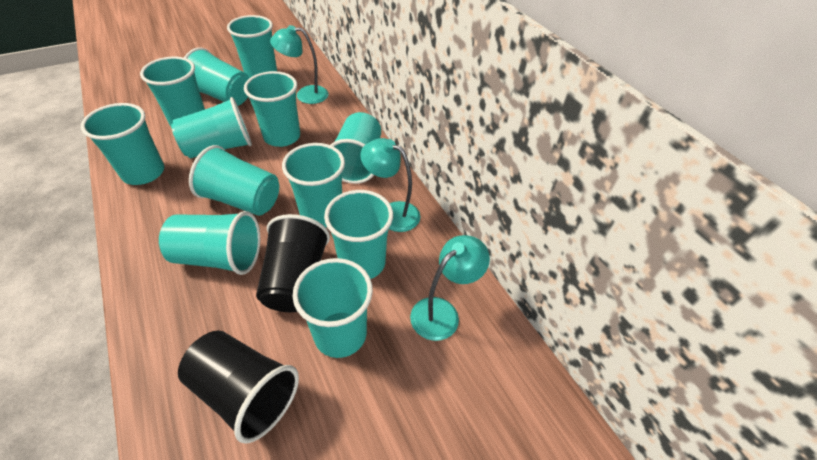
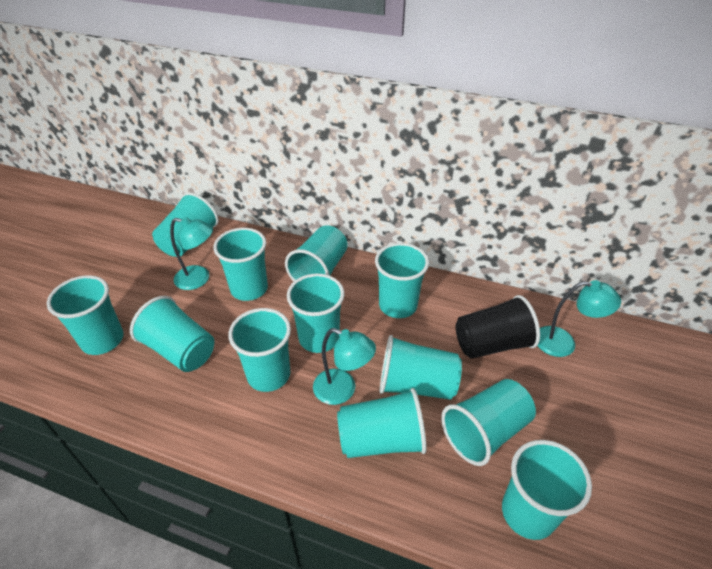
black cup: 2 -> 1

